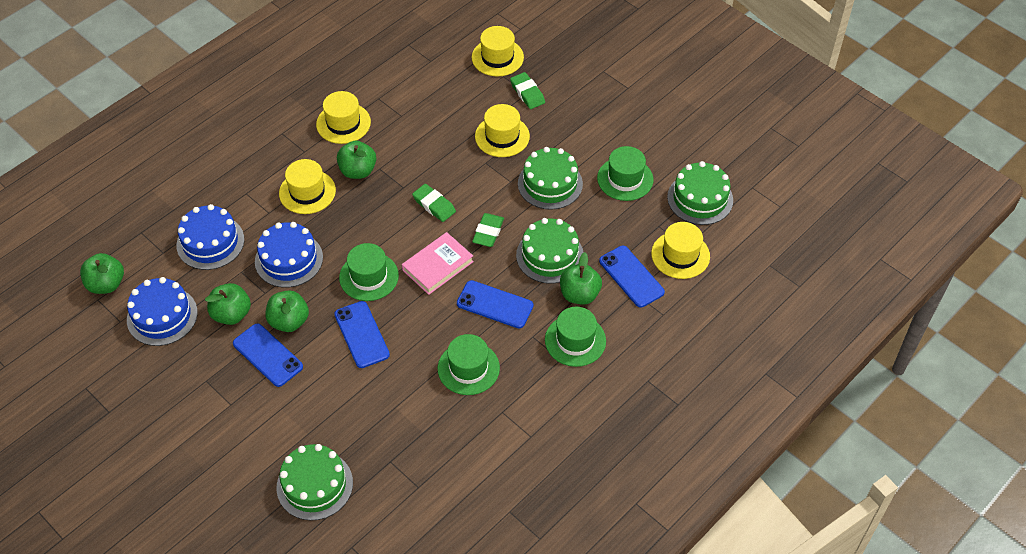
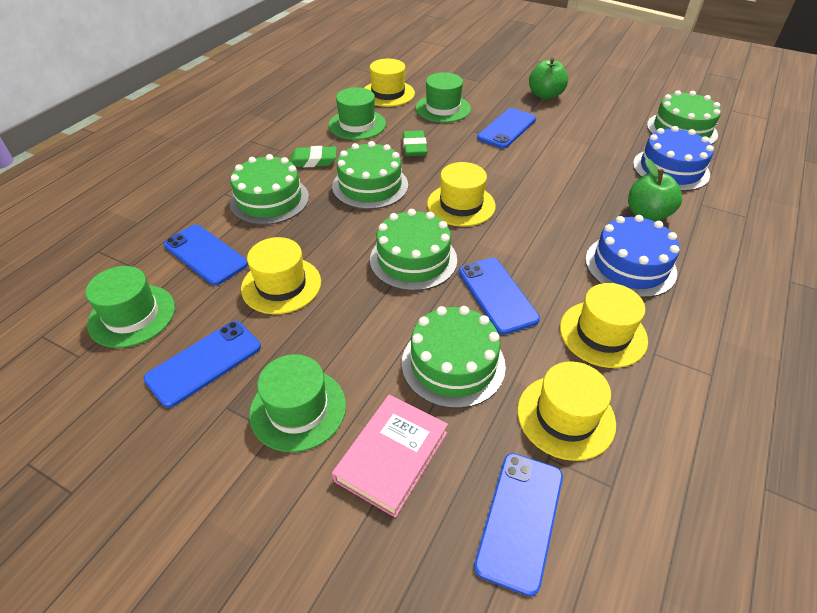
blue cake: 3 -> 2
blue phone: 4 -> 5
green apple: 5 -> 2
green cake: 4 -> 5
green eraser: 3 -> 2

